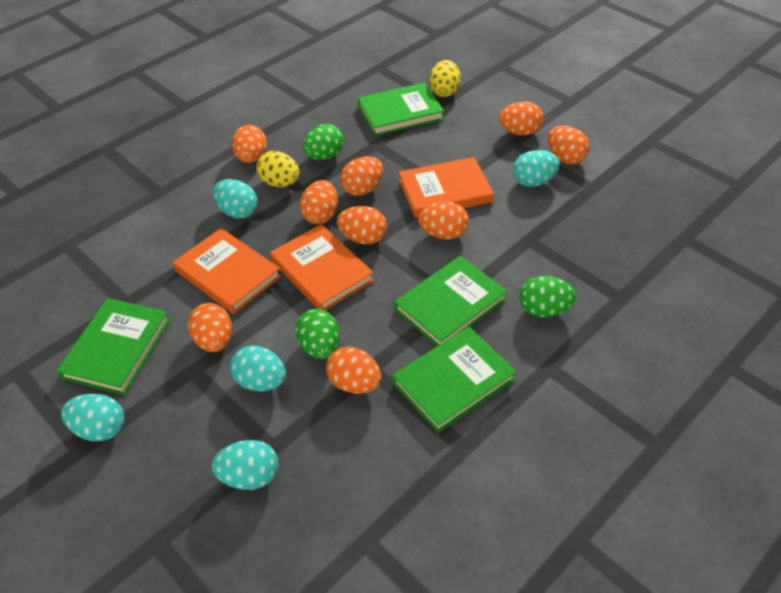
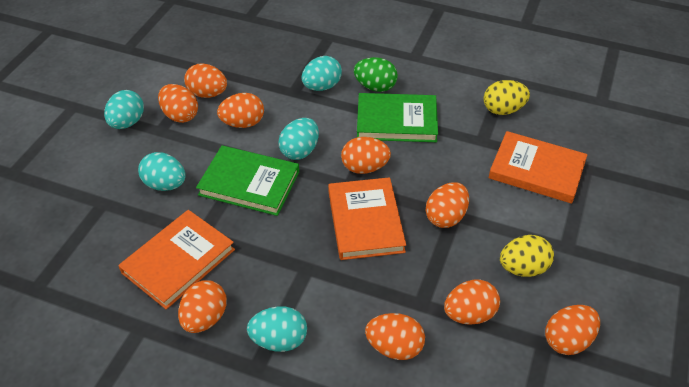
green book: 4 -> 2
green egg: 3 -> 1

